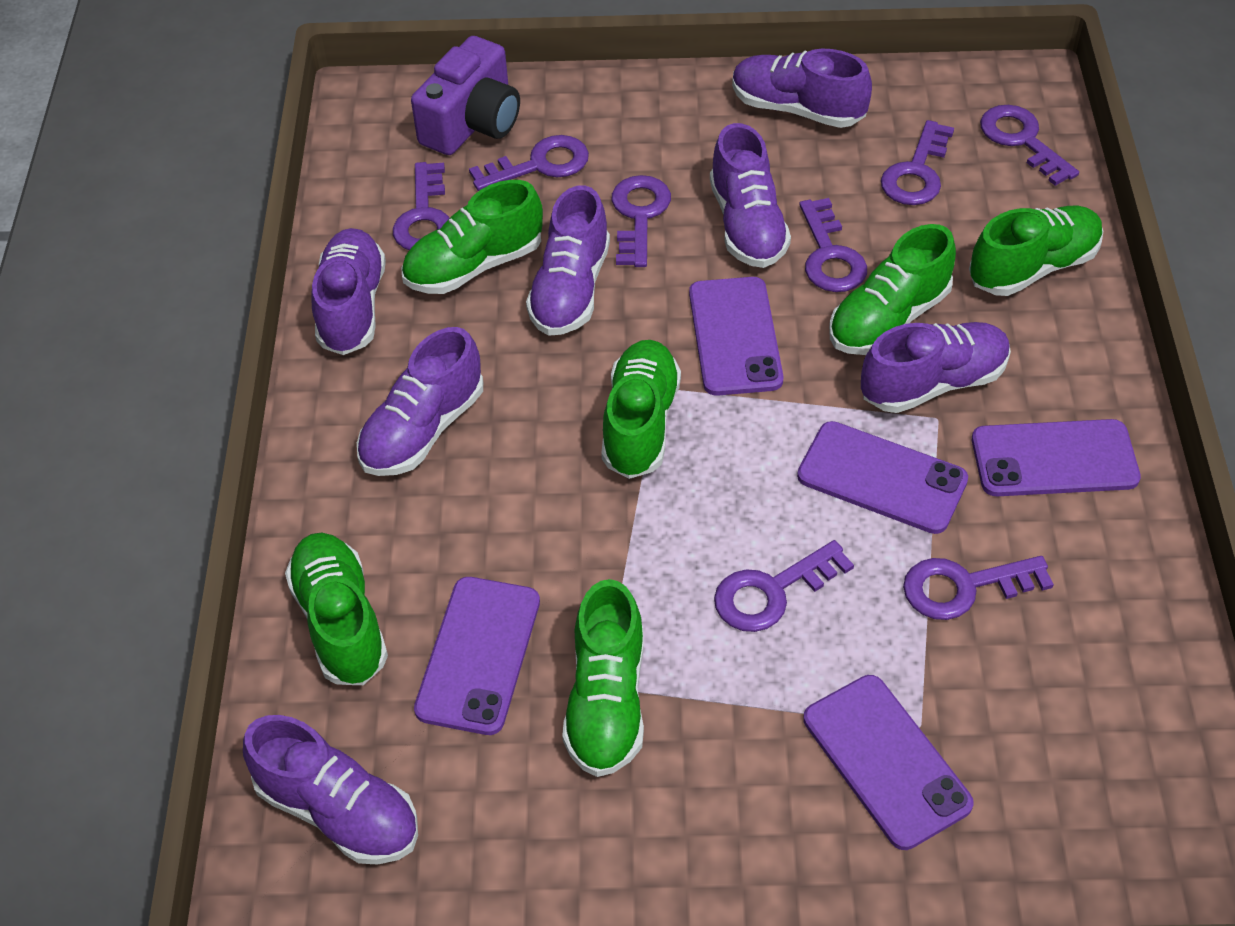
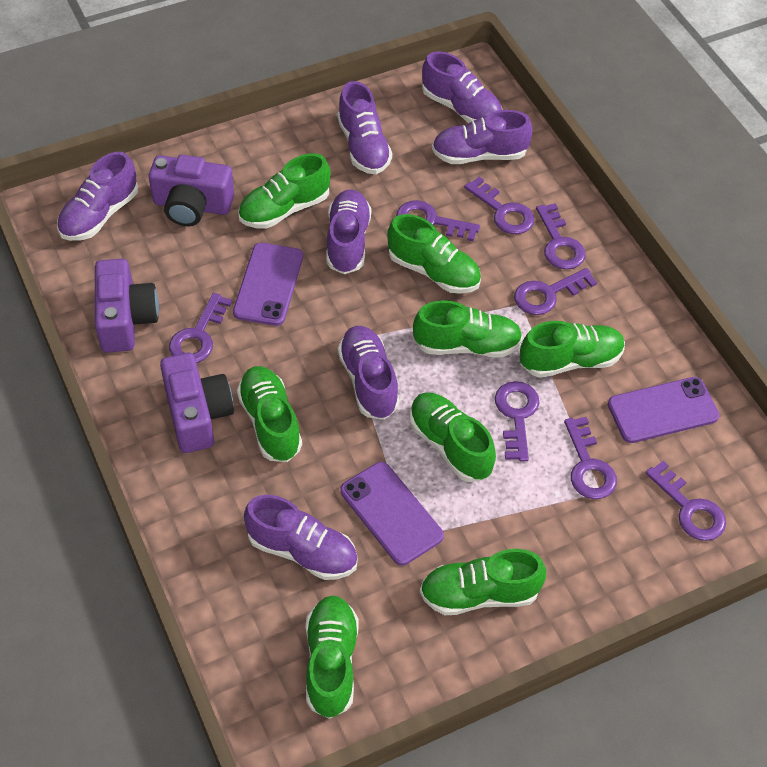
green shoe: 6 -> 8
purple camera: 1 -> 3
purple phone: 5 -> 3

